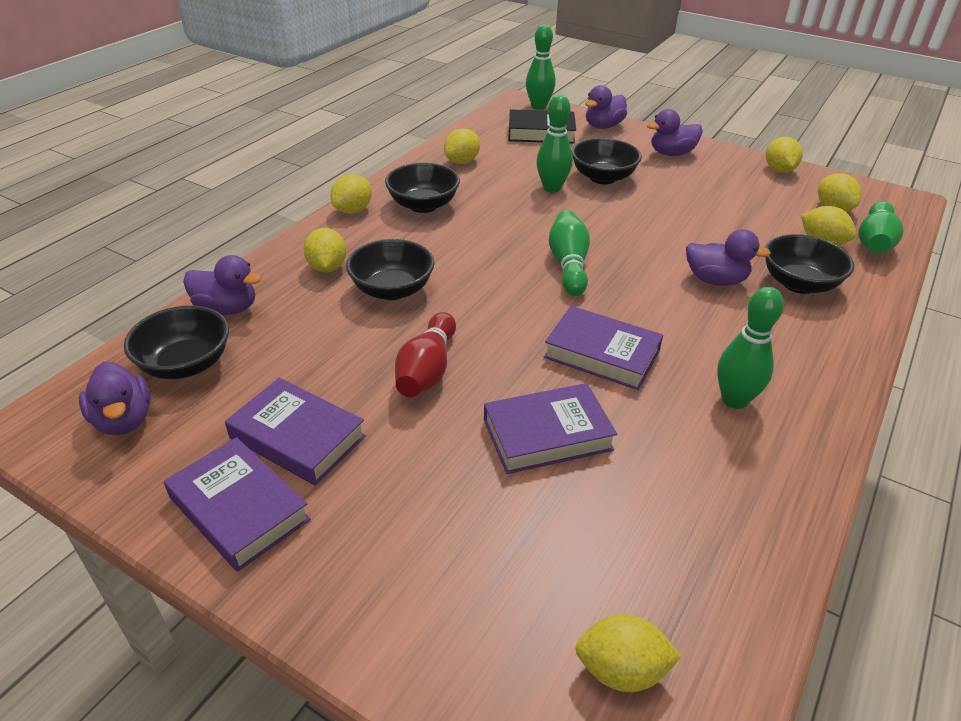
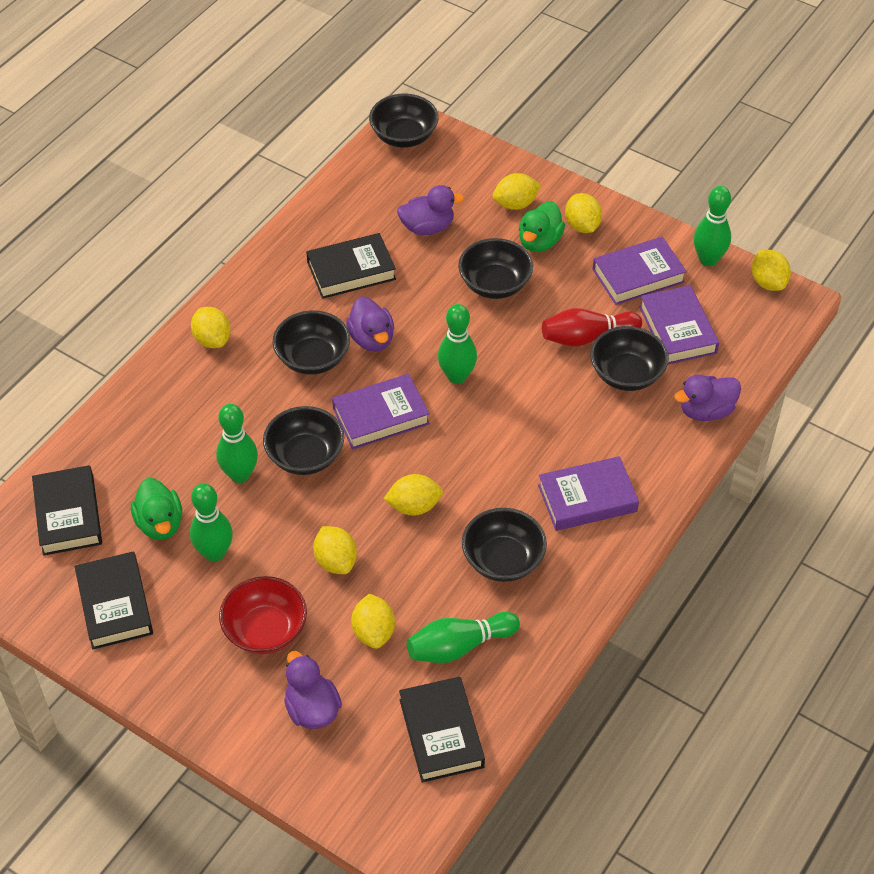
black book: 1 -> 4
black bowl: 5 -> 6
green duck: 0 -> 2
purple duck: 5 -> 4
red bowl: 0 -> 1

